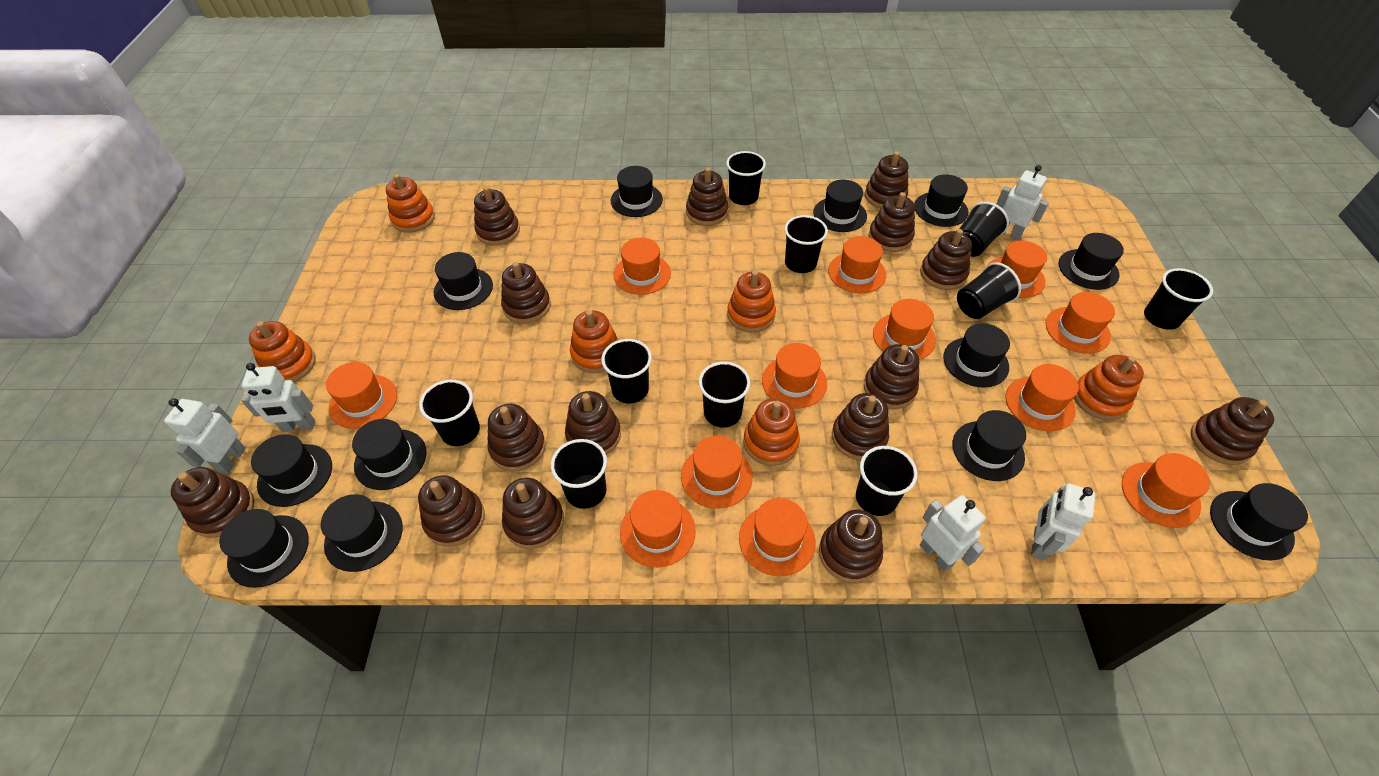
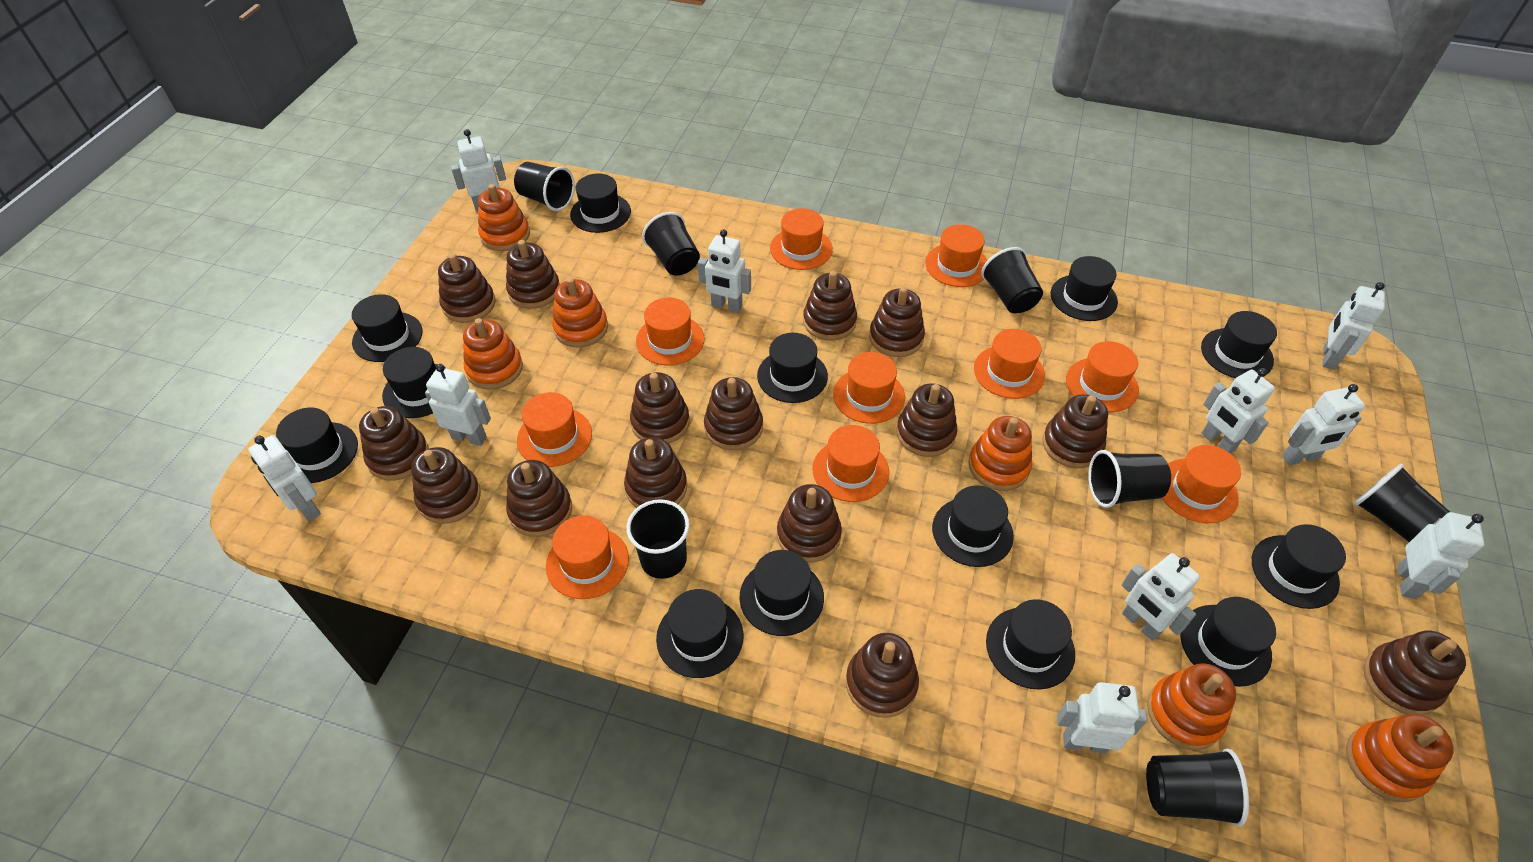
black cup: 10 -> 7
black hat: 12 -> 13
orange hat: 12 -> 10
white robot: 5 -> 10

